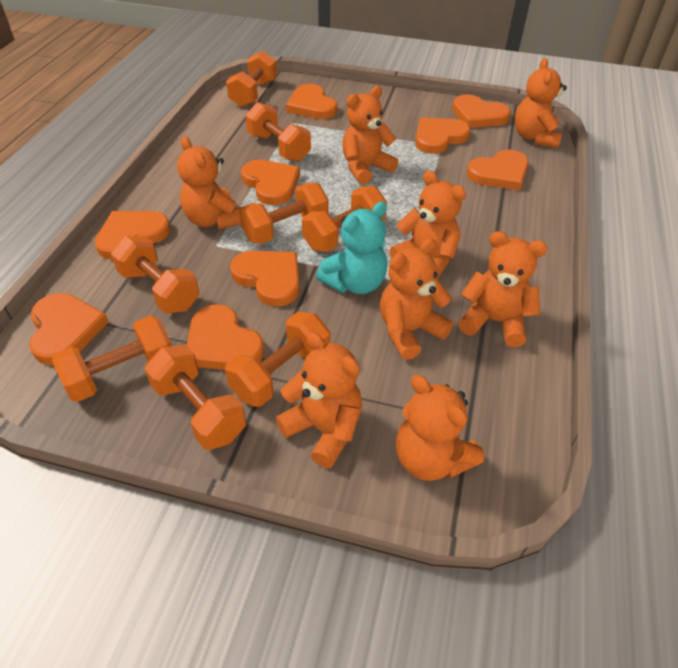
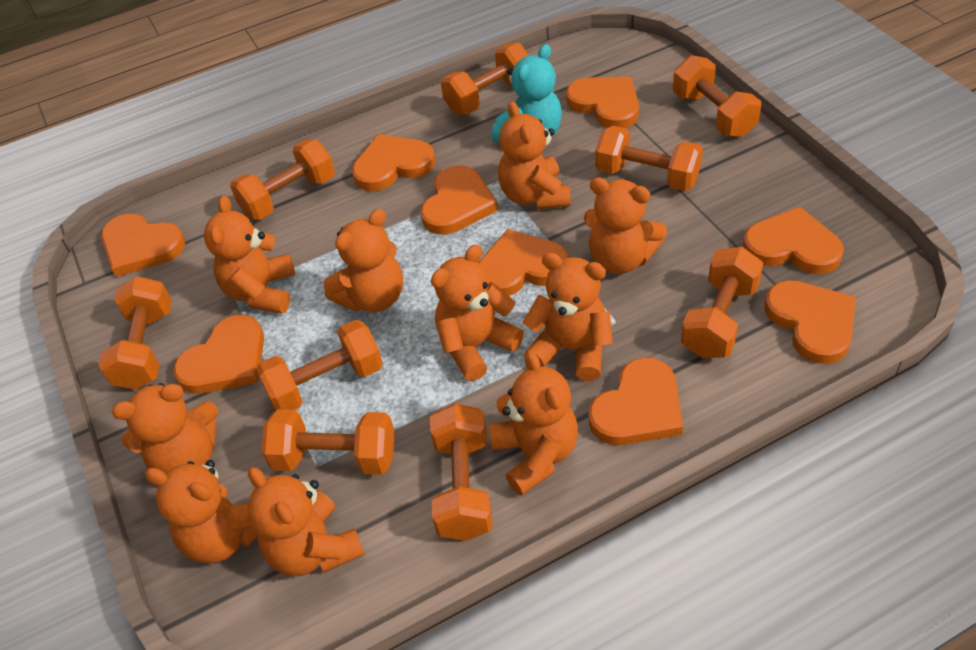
orange dumbbell: 8 -> 9
orange teddy bear: 8 -> 10

